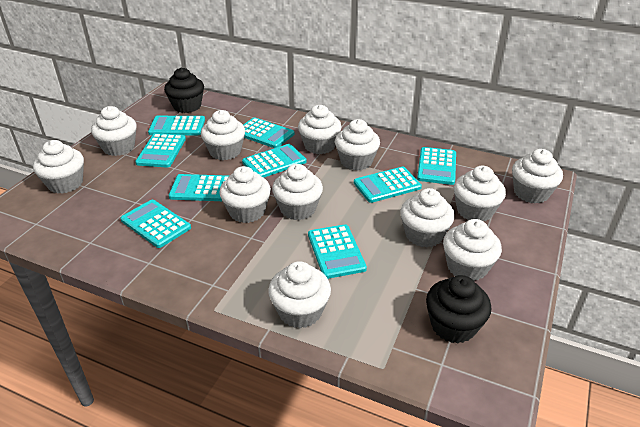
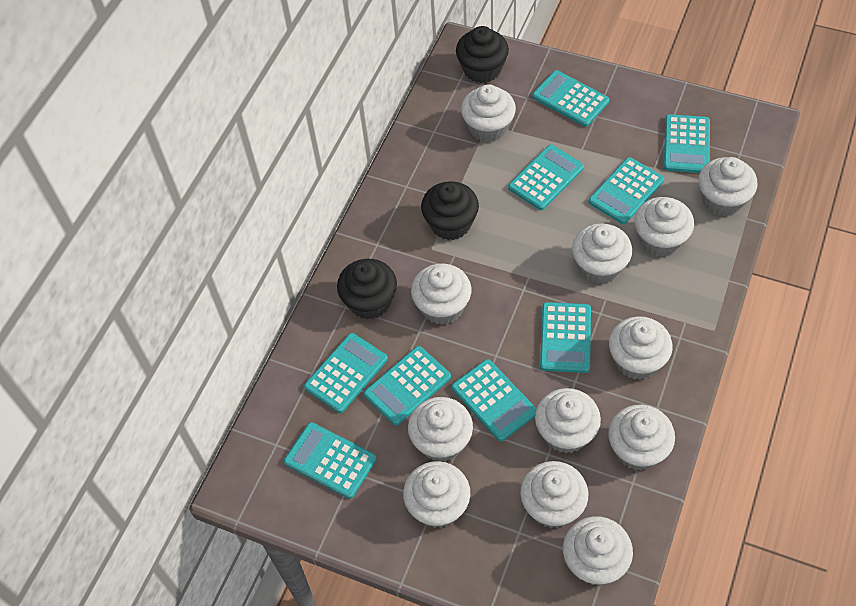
black cupcake: 2 -> 3

